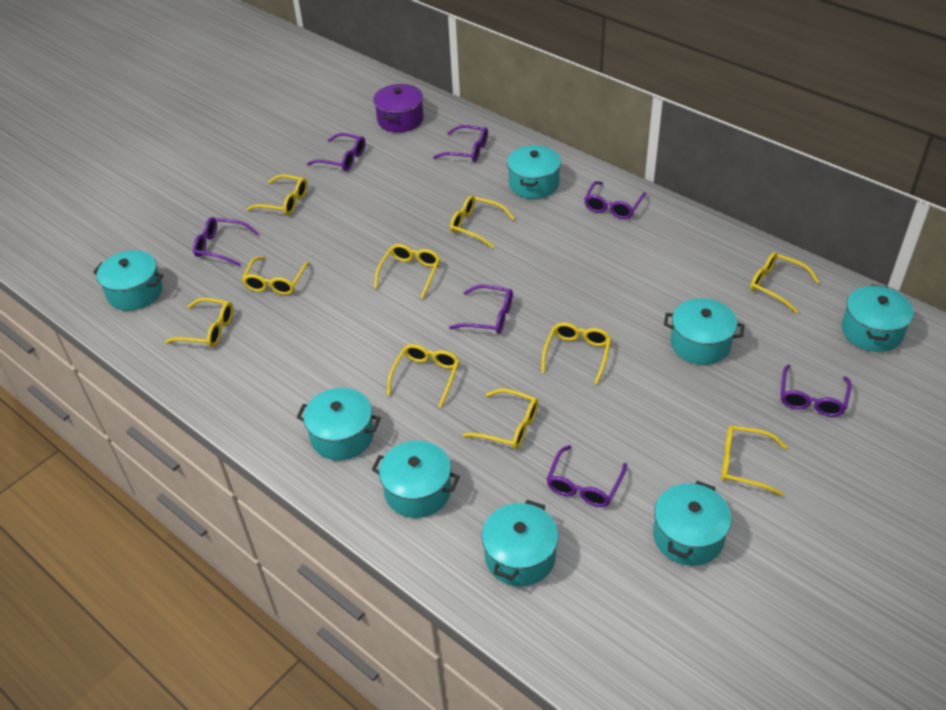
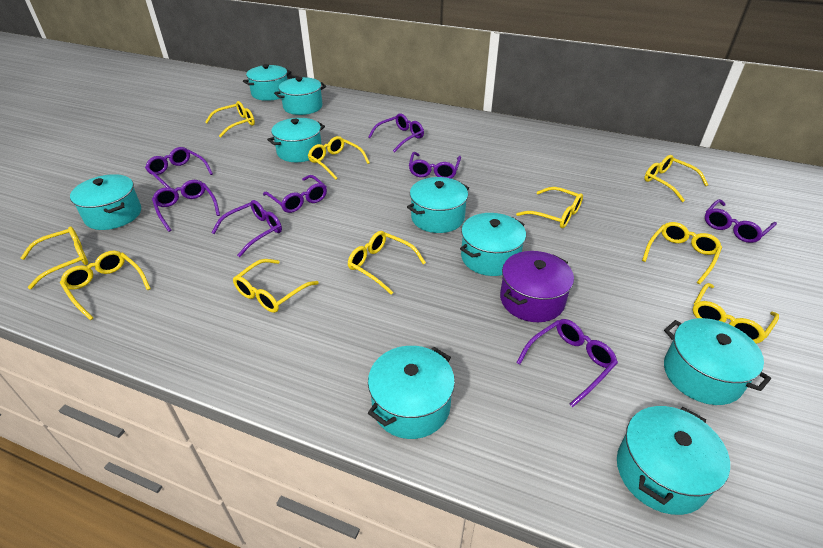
purple glasses: 7 -> 8
turquoise pot: 8 -> 9

